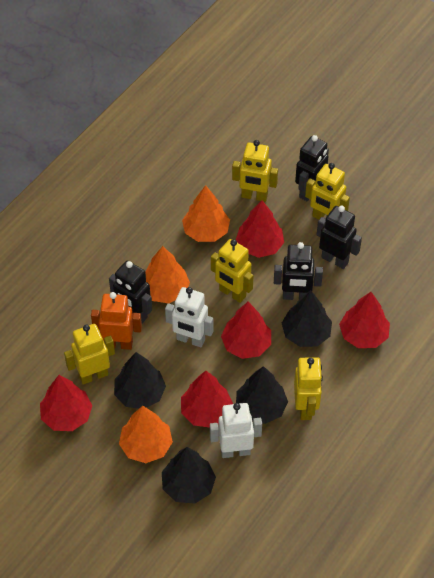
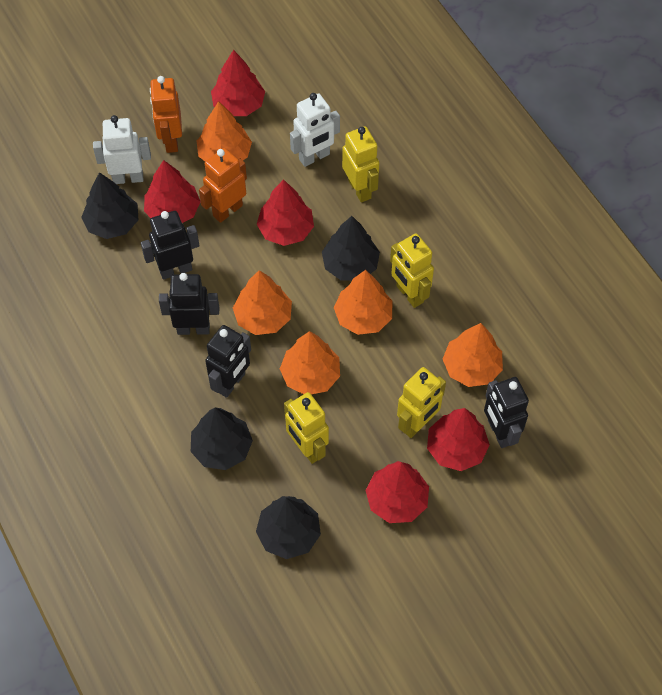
orange robot: 1 -> 2
orange tree: 3 -> 5
yellow robot: 5 -> 4

